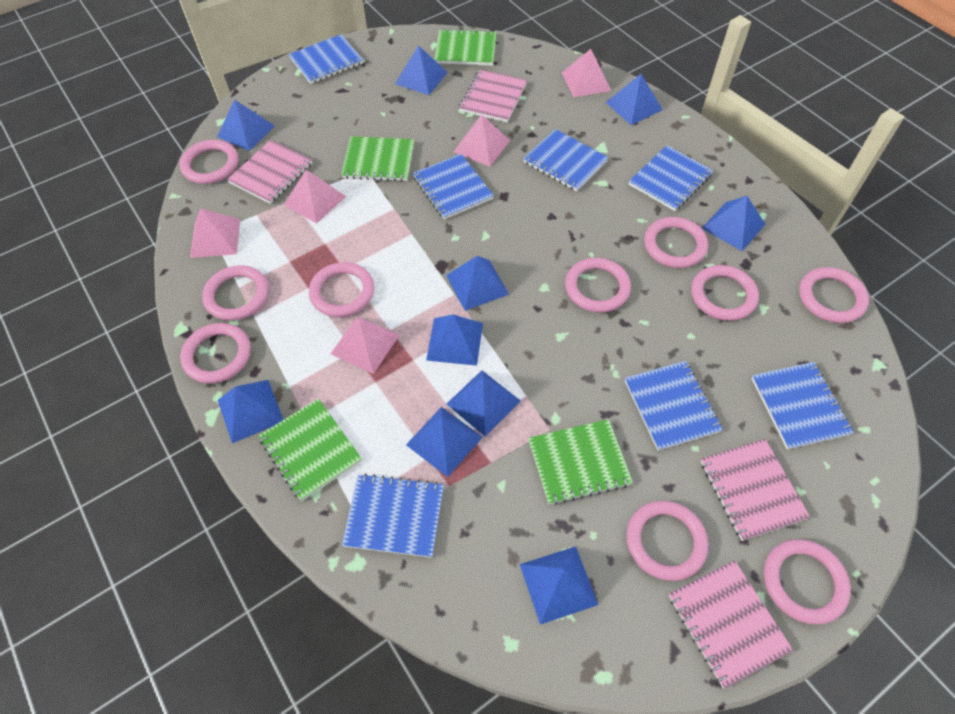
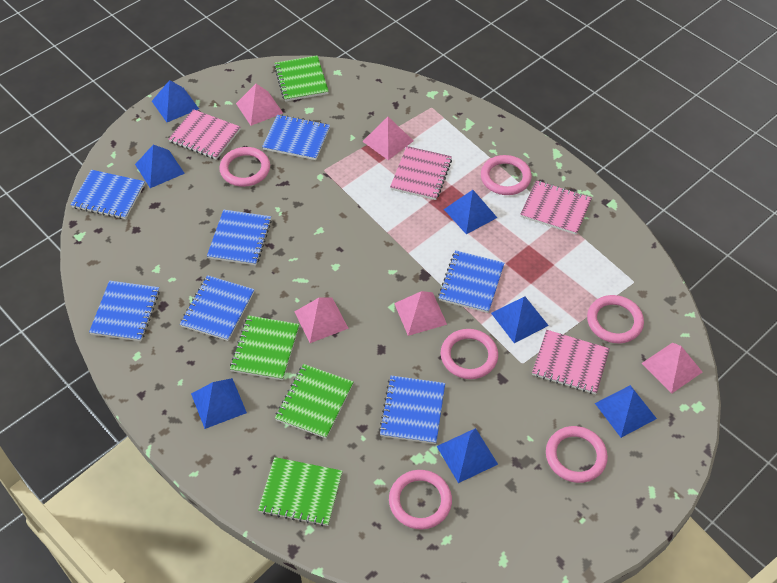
blue pyramid: 10 -> 7
pink ring: 10 -> 6

